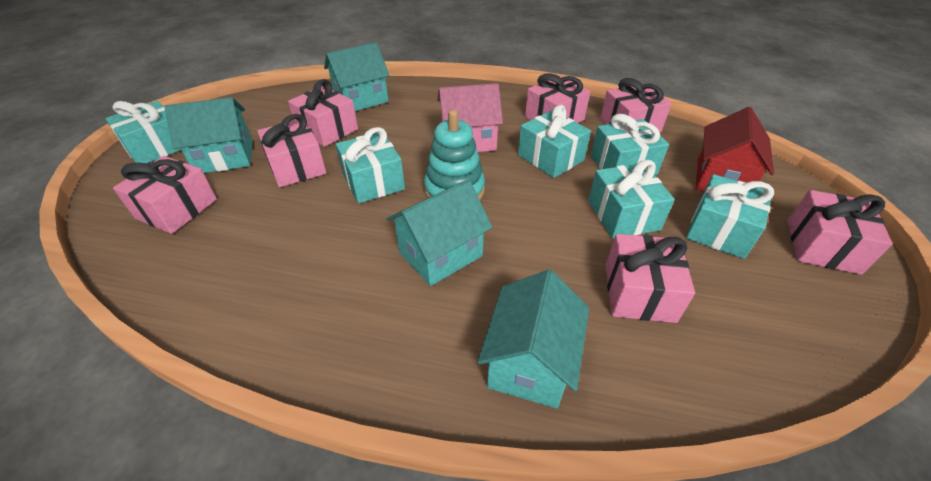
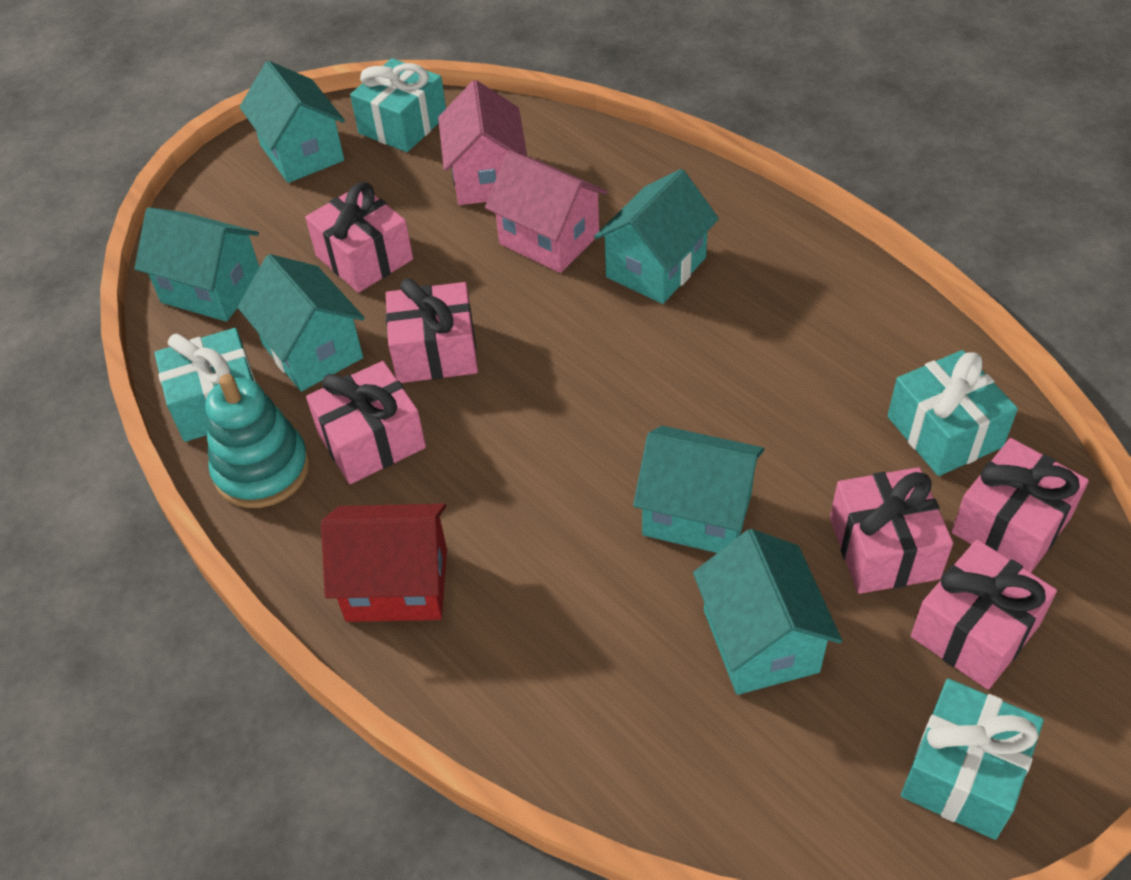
pink gift: 7 -> 6
pink house: 1 -> 2
turquoise gift: 6 -> 4
turquoise house: 4 -> 6

